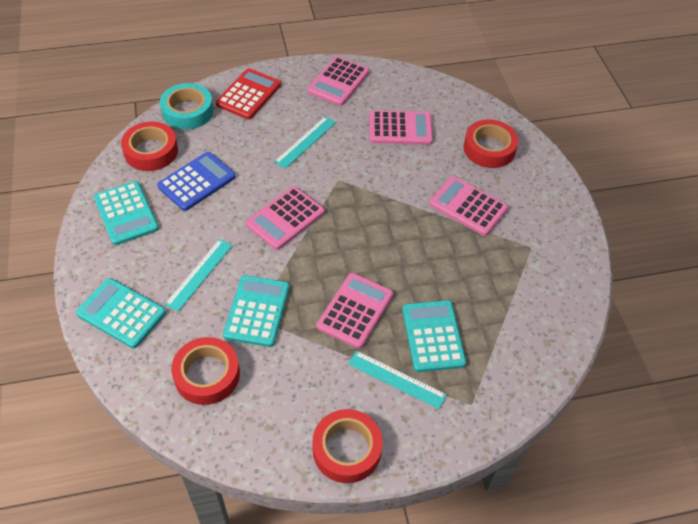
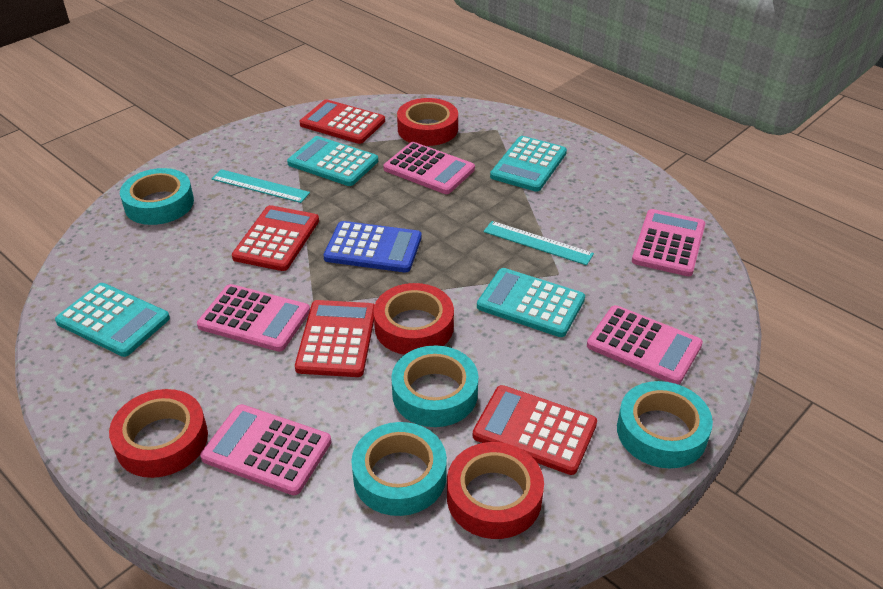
red calculator: 1 -> 4
turquoise ruler: 3 -> 2
turquoise tape: 1 -> 4

